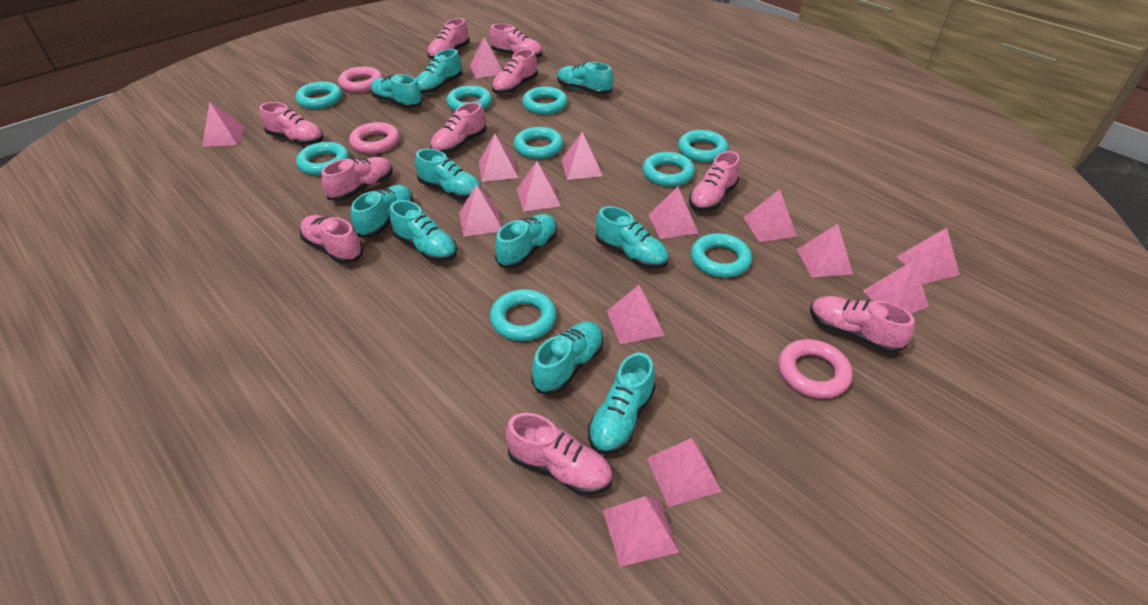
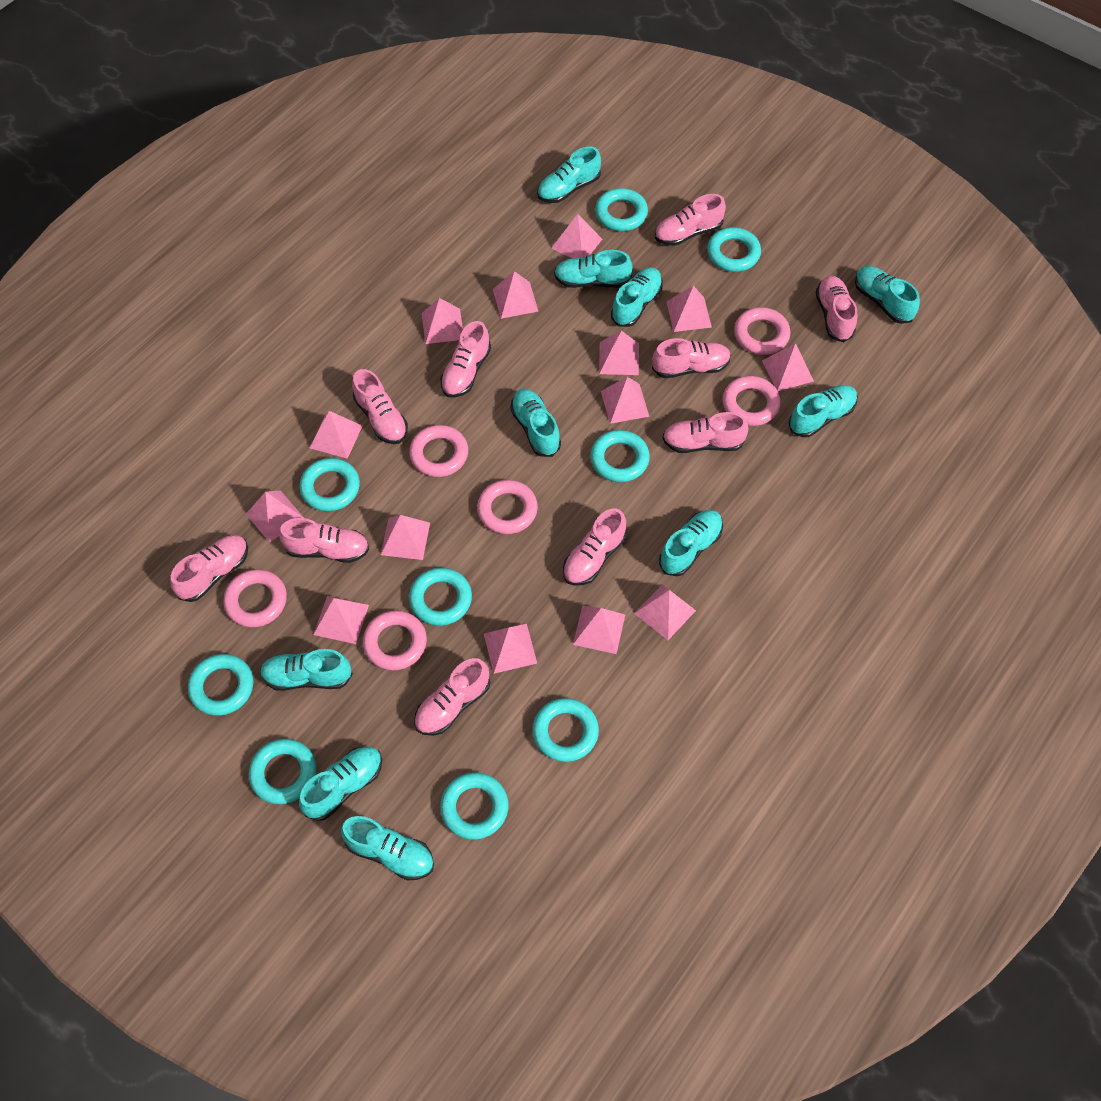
pink ring: 3 -> 6

